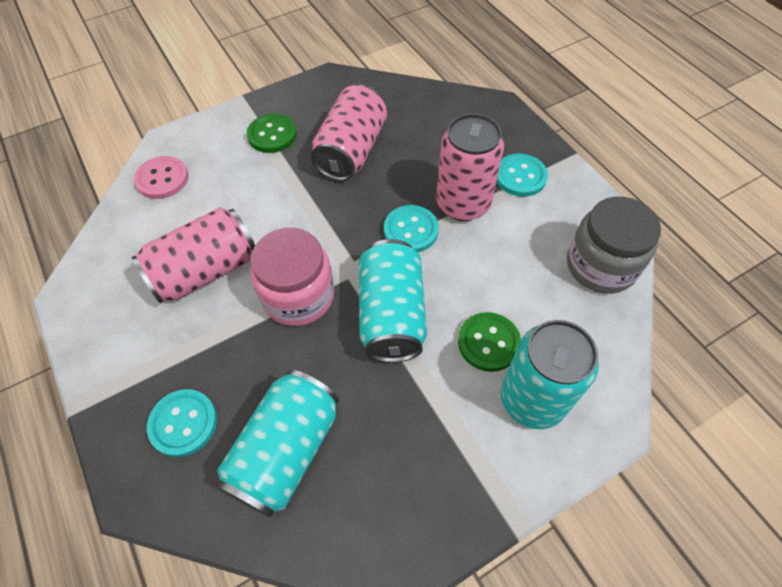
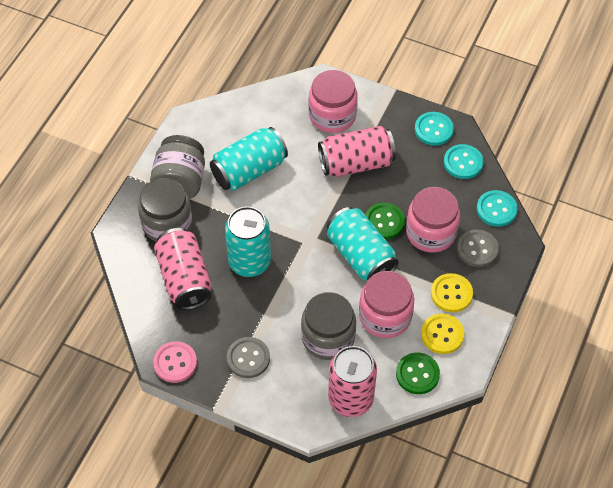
grey button: 0 -> 2
grey jar: 1 -> 3
pink jar: 1 -> 3
yellow button: 0 -> 2

